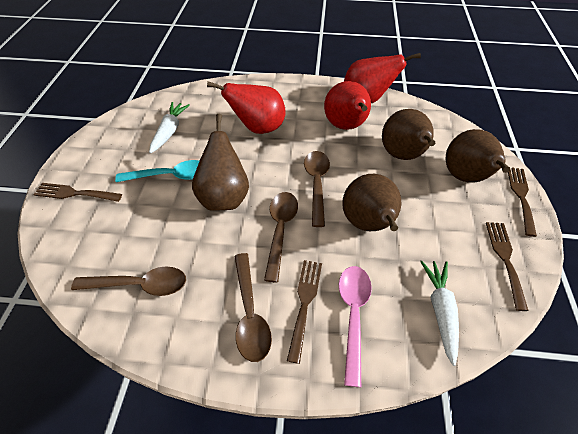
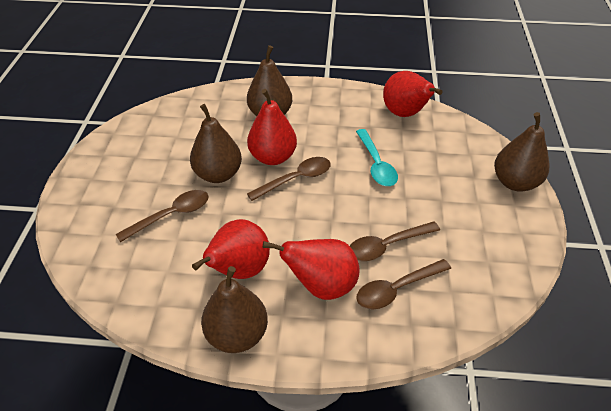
brown fork: 4 -> 0
pink spoon: 1 -> 0
red pear: 3 -> 4
white carrot: 2 -> 0

